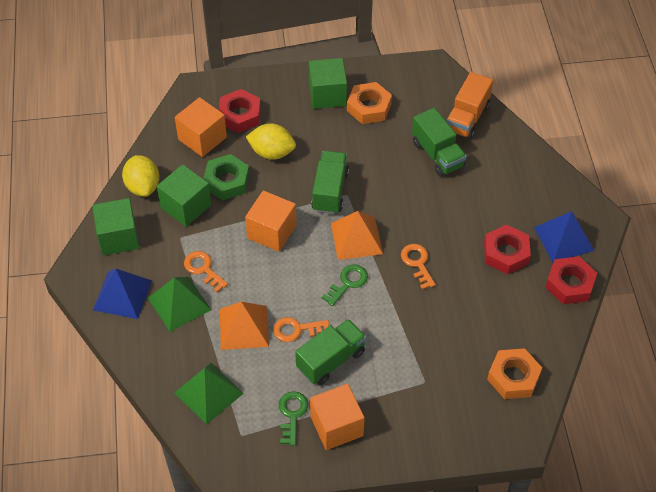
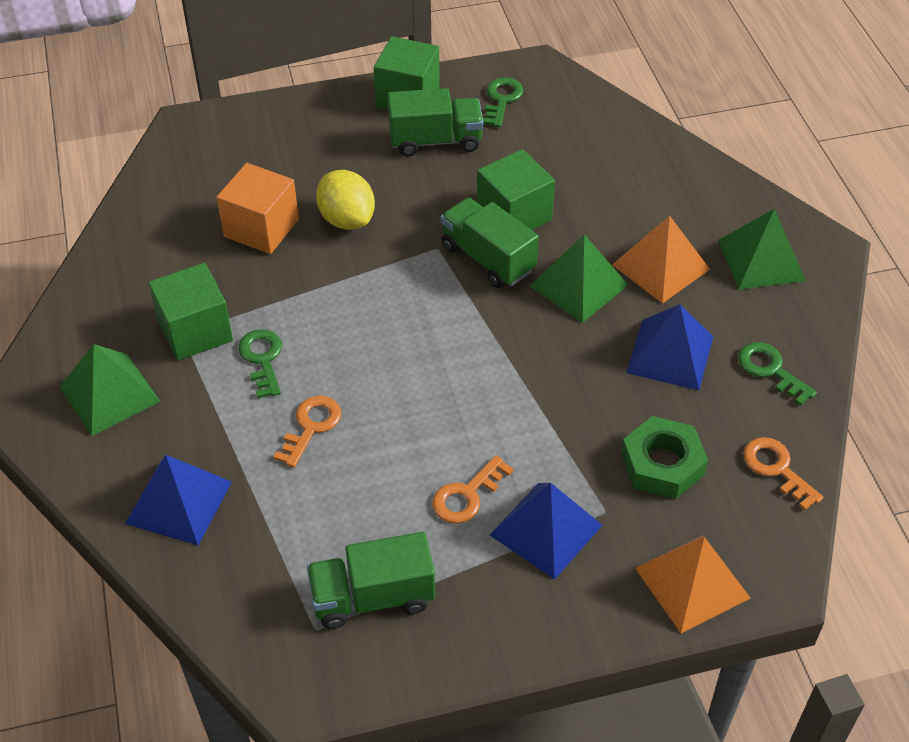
blue pyramid: 2 -> 3
green key: 2 -> 3
green pyramid: 2 -> 3
orange cube: 3 -> 1
orange nut: 2 -> 0
orange truck: 1 -> 0
red nut: 3 -> 0
yellow lemon: 2 -> 1

